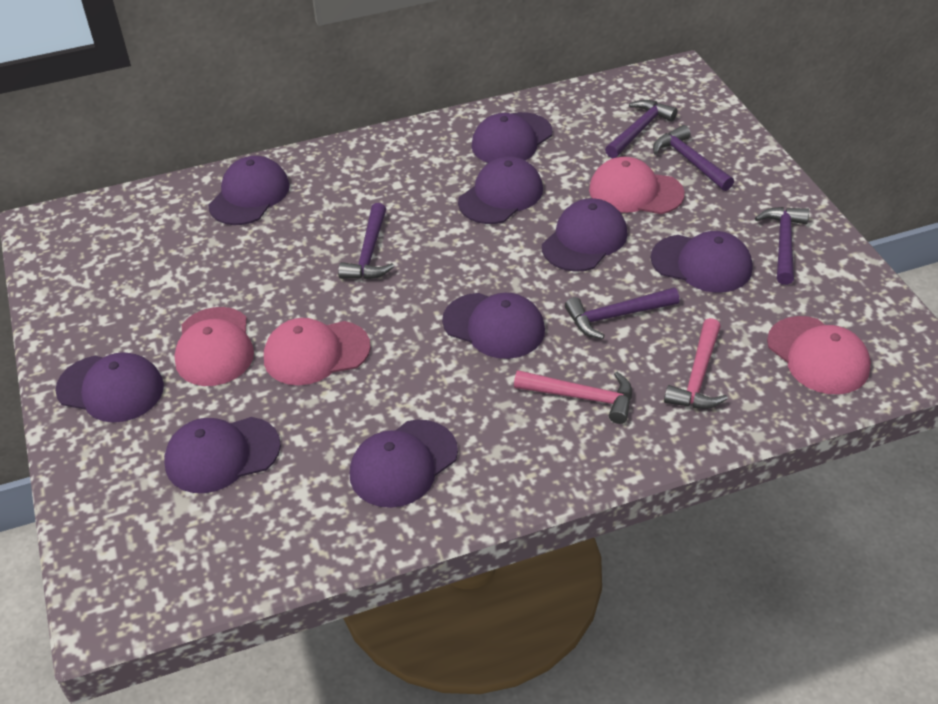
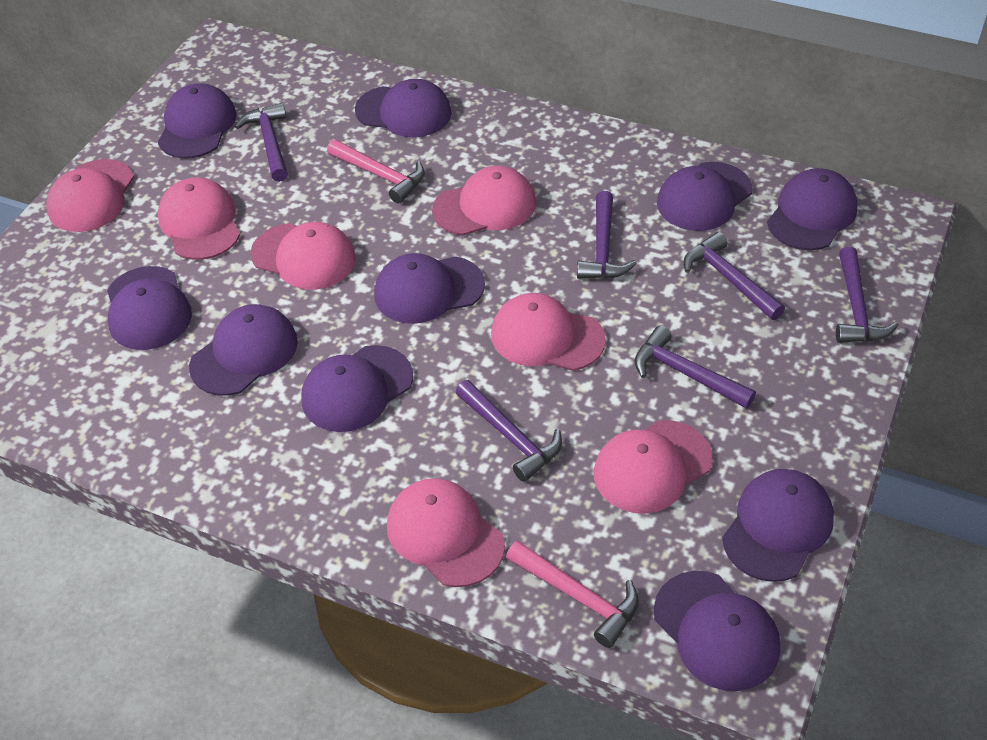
pink cap: 4 -> 7
purple cap: 9 -> 10
purple hammer: 5 -> 6

